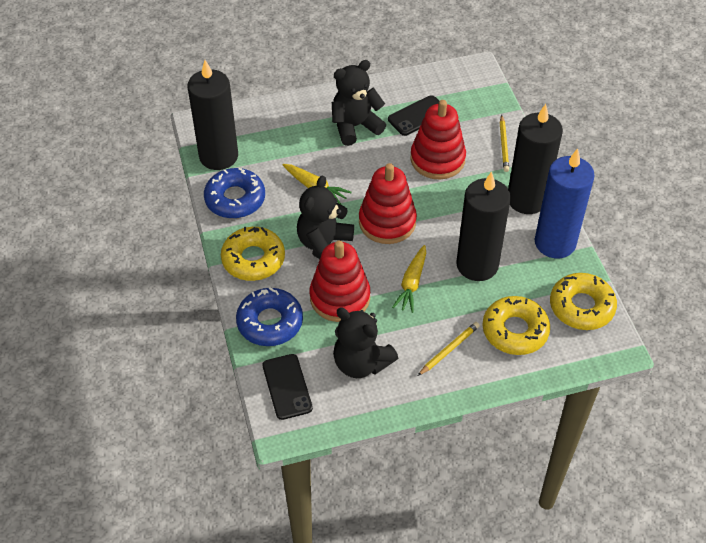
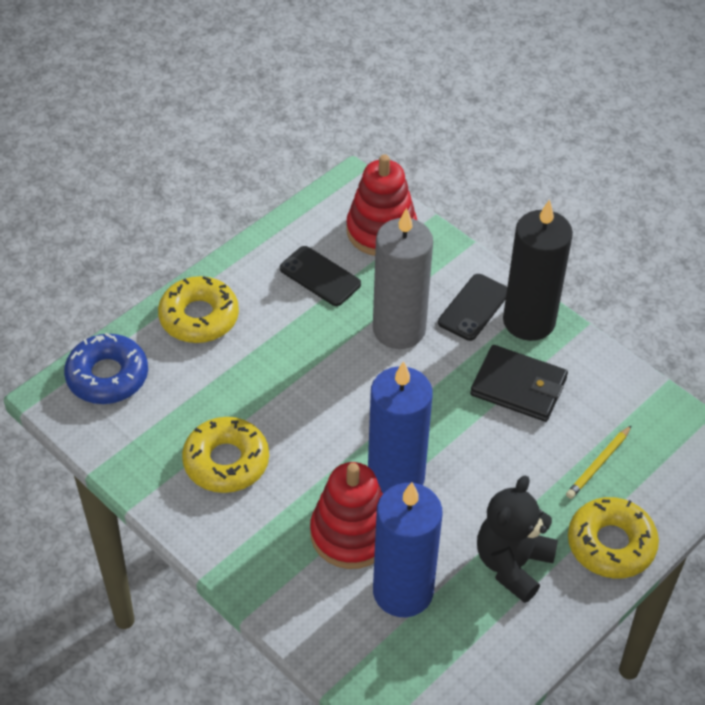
black candle: 3 -> 1
black teddy bear: 3 -> 1
black wallet: 0 -> 1
blue candle: 1 -> 2
blue donut: 2 -> 1
grey candle: 0 -> 1
red stacking toy: 3 -> 2
yellow carrot: 2 -> 0
yellow pencil: 2 -> 1

